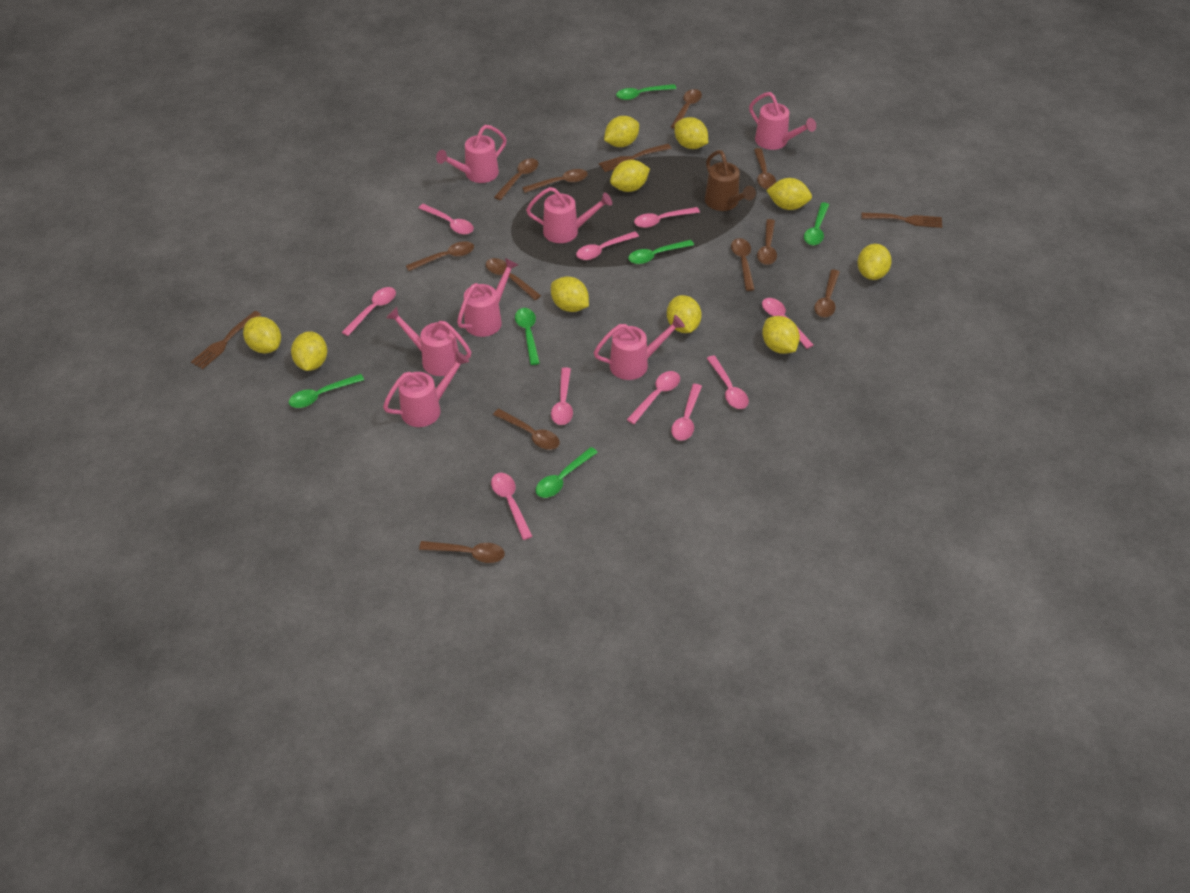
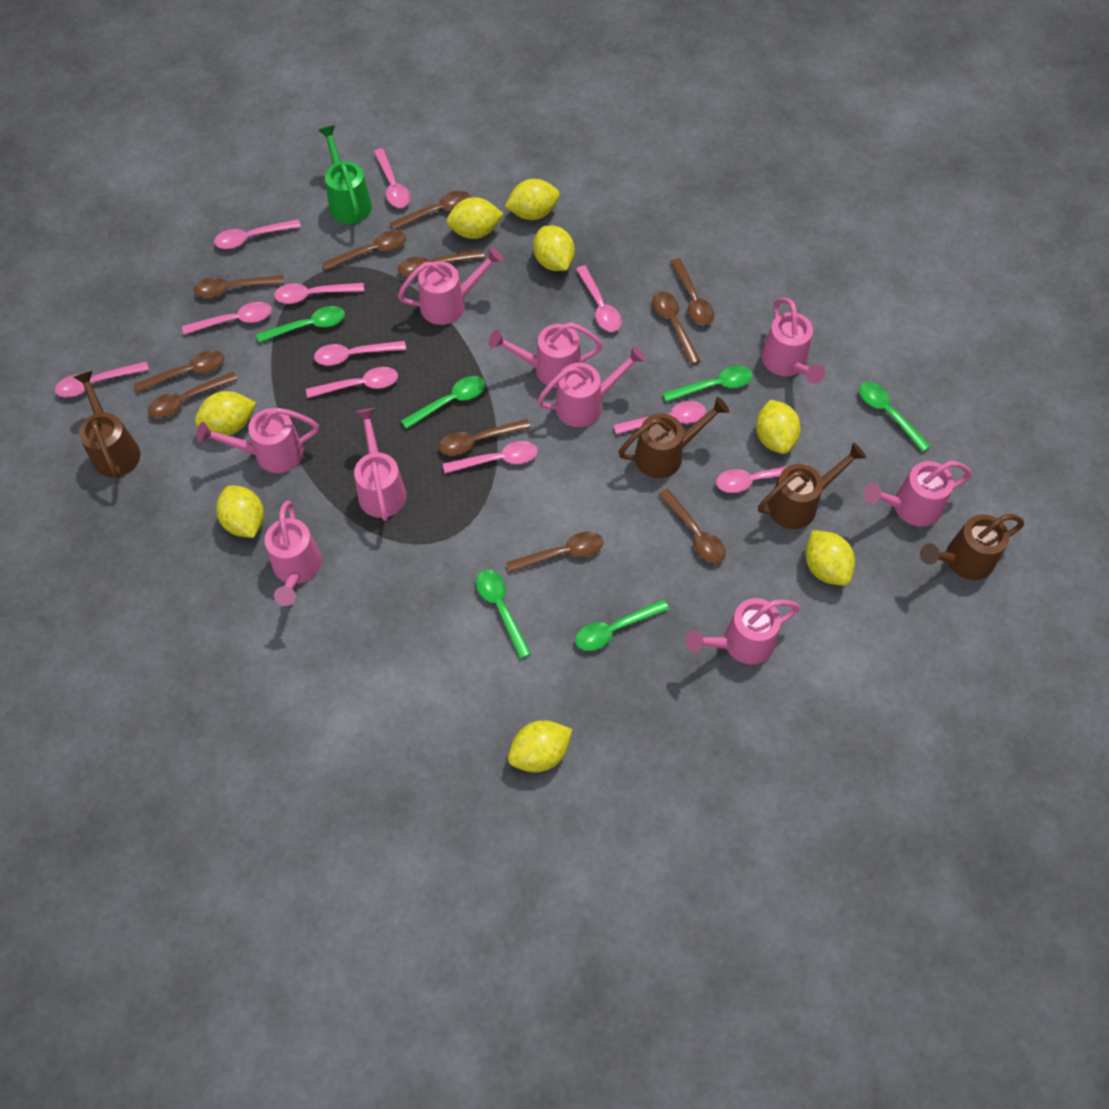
brown fork: 3 -> 0
brown watering can: 1 -> 4
green watering can: 0 -> 1
pink spoon: 10 -> 11
pink watering can: 7 -> 9
yellow lemon: 10 -> 8

